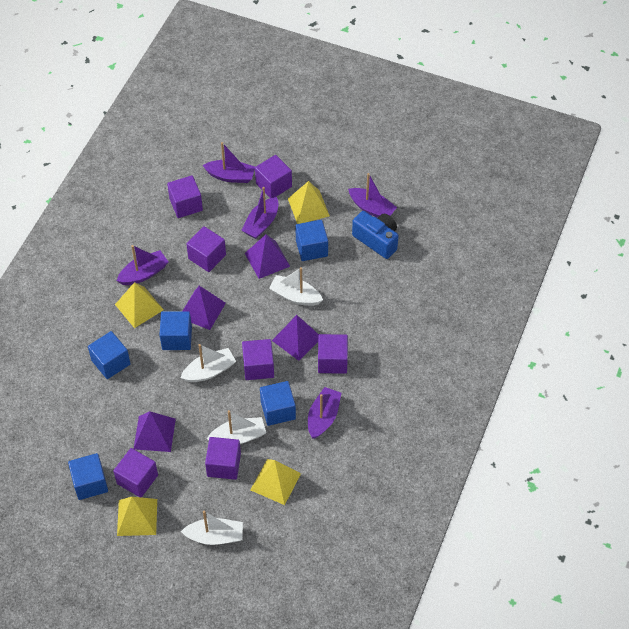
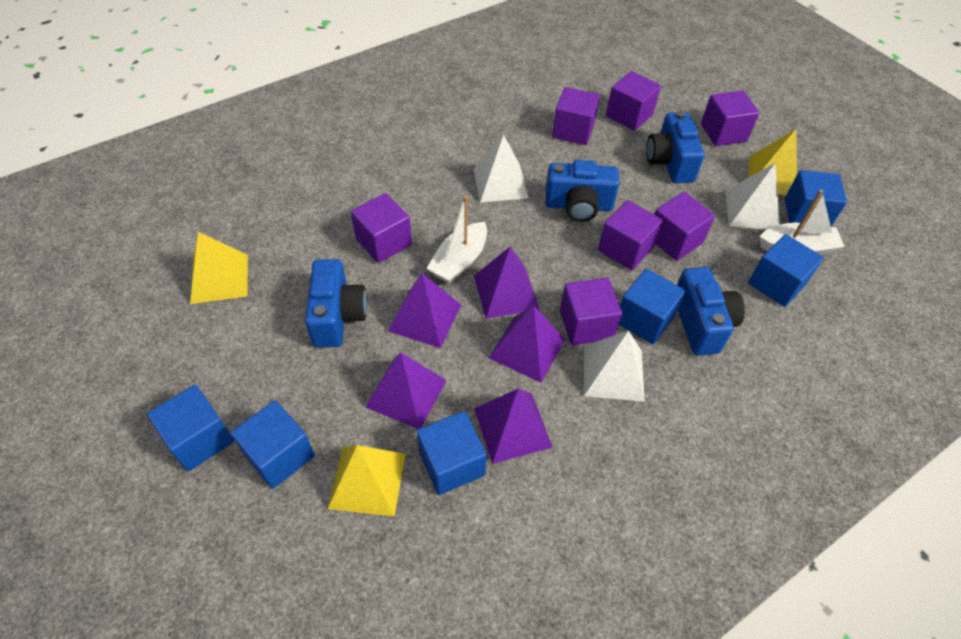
blue camera: 1 -> 4
blue cube: 5 -> 6
purple boat: 5 -> 0
purple pyramid: 4 -> 5
white boat: 4 -> 2
white pyramid: 0 -> 3
yellow pyramid: 4 -> 3

